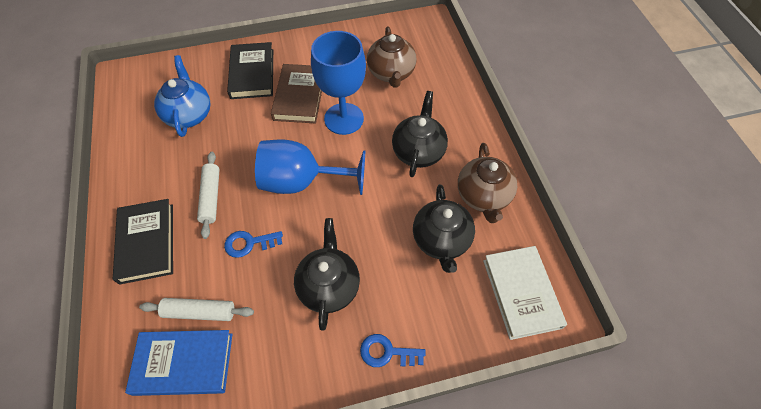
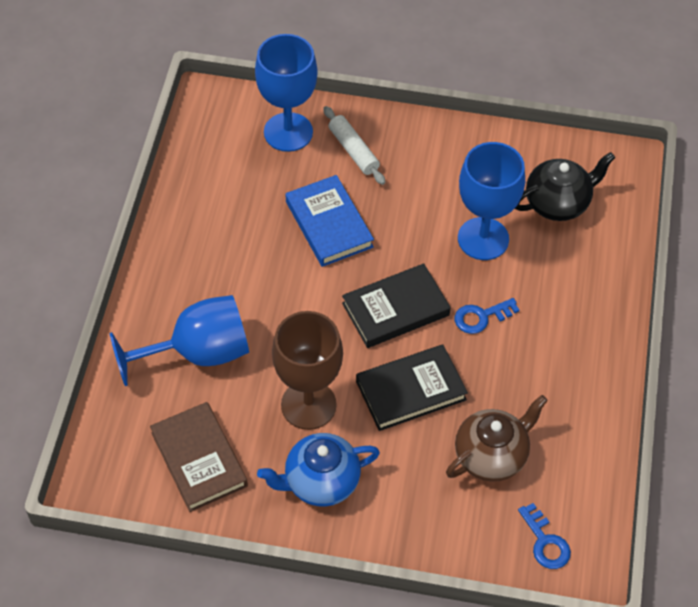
black teapot: 3 -> 1
blue goblet: 2 -> 3
brown goblet: 0 -> 1
brown teapot: 2 -> 1
white book: 1 -> 0
white rolling pin: 2 -> 1

